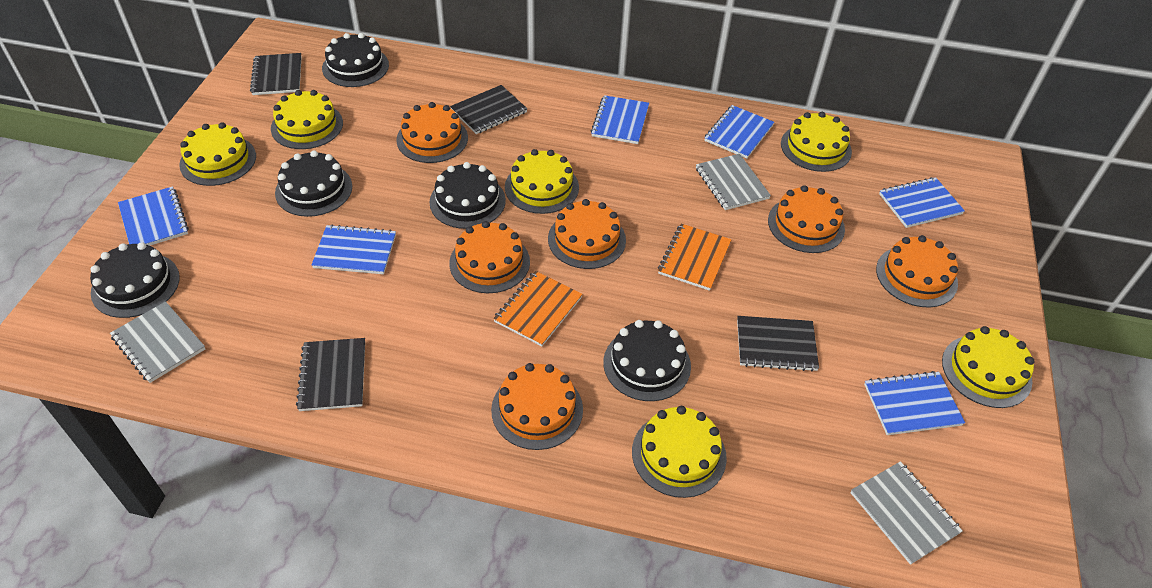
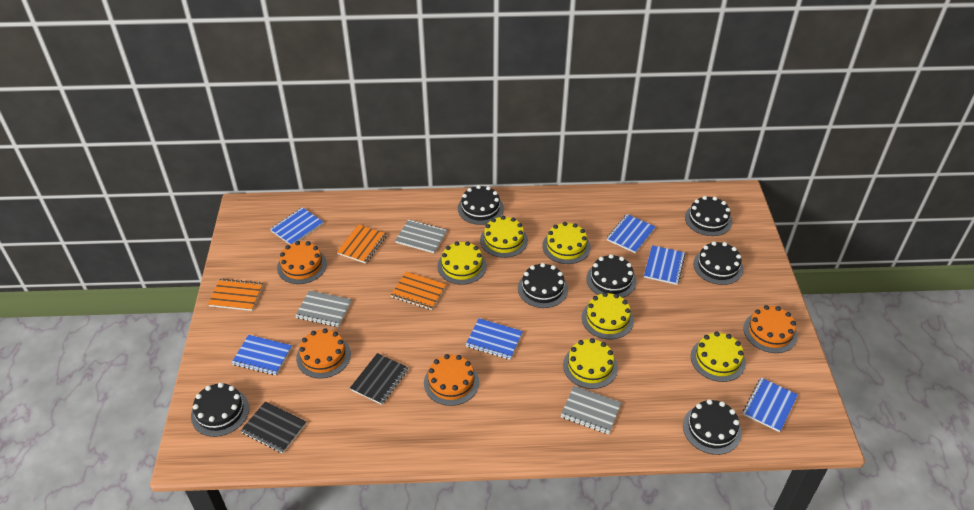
black cake: 5 -> 7
black notebook: 4 -> 2
orange cake: 6 -> 4
orange notebook: 2 -> 3

